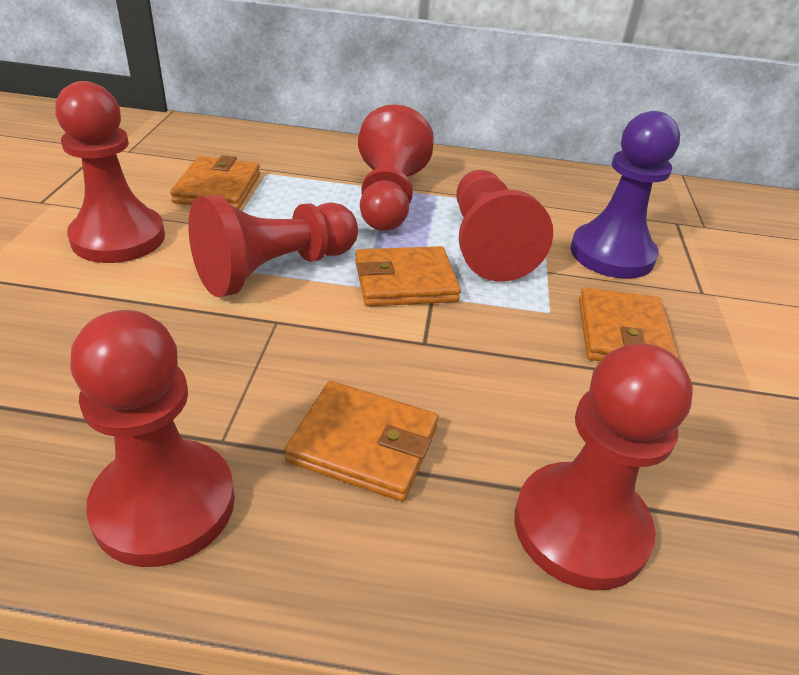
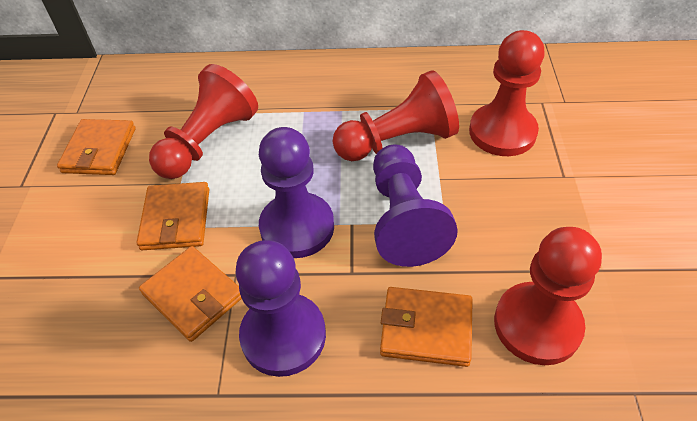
purple pawn: 1 -> 3
red pawn: 6 -> 4

